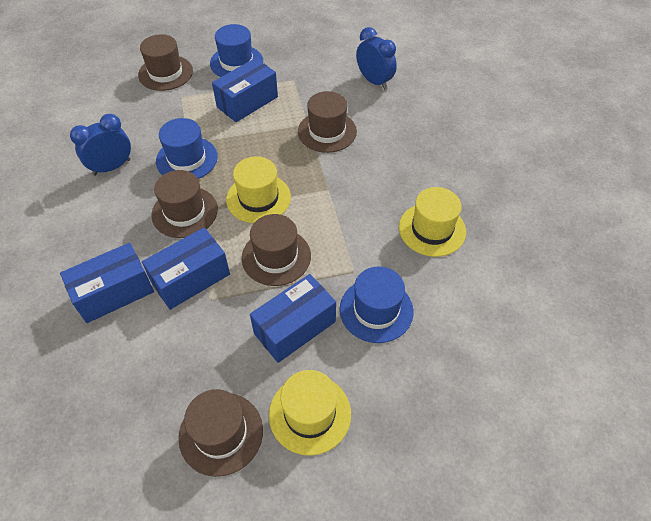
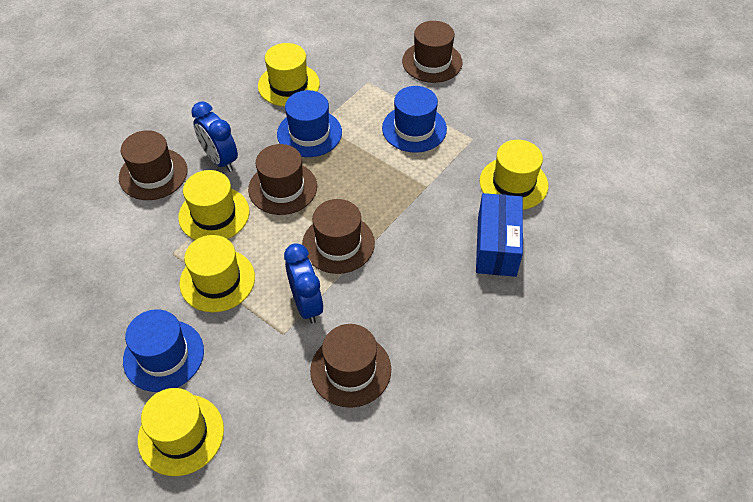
blue box: 4 -> 1
yellow hat: 3 -> 5

